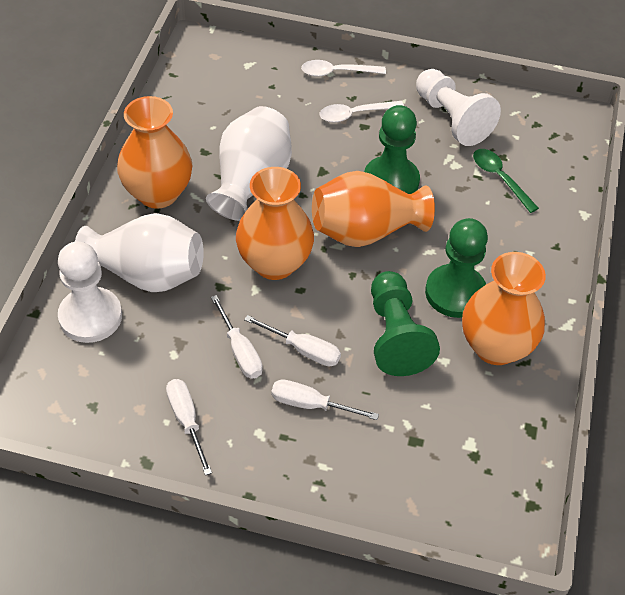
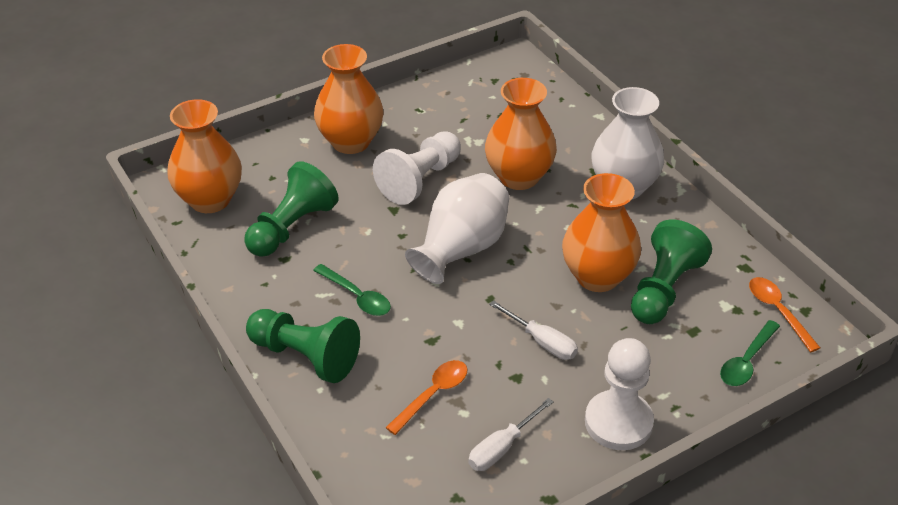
green spoon: 1 -> 2
orange spoon: 0 -> 2
white screwdriver: 4 -> 2
white spoon: 2 -> 0

